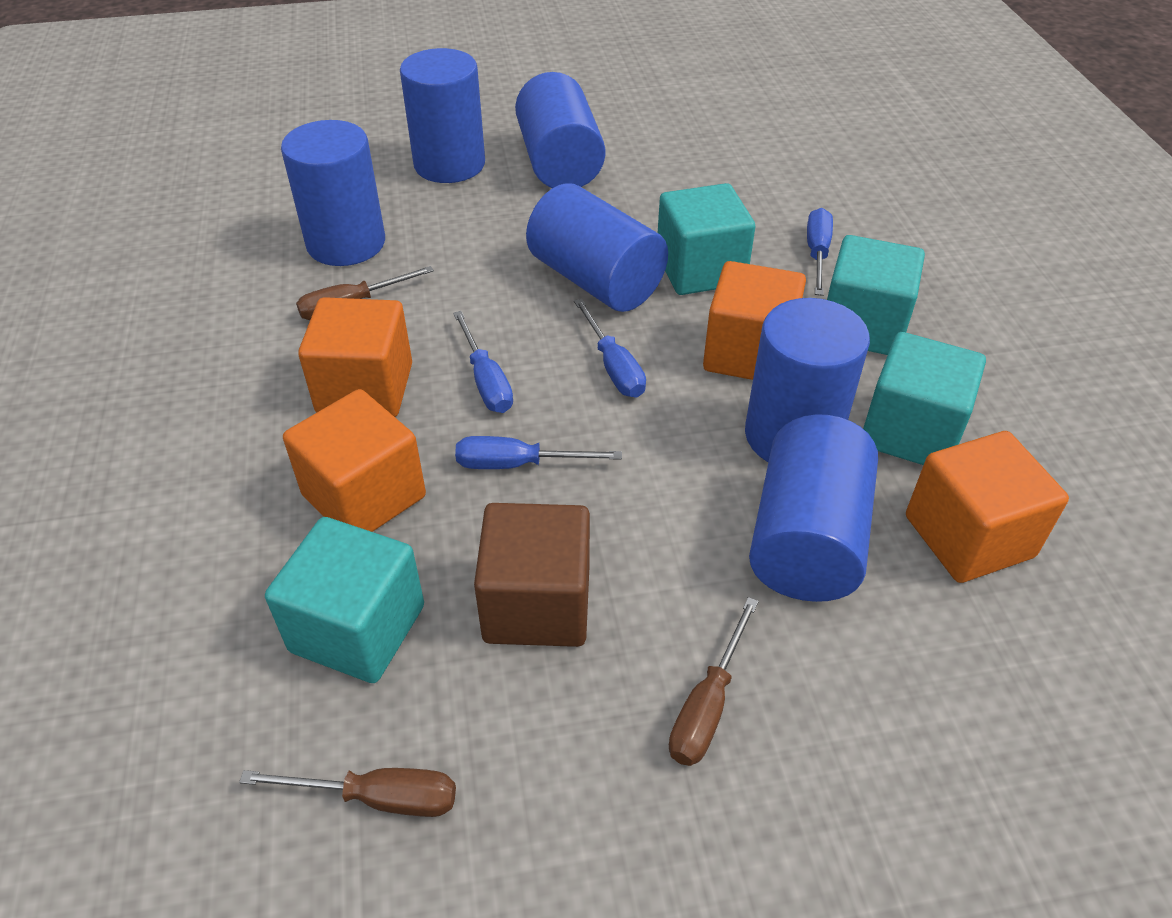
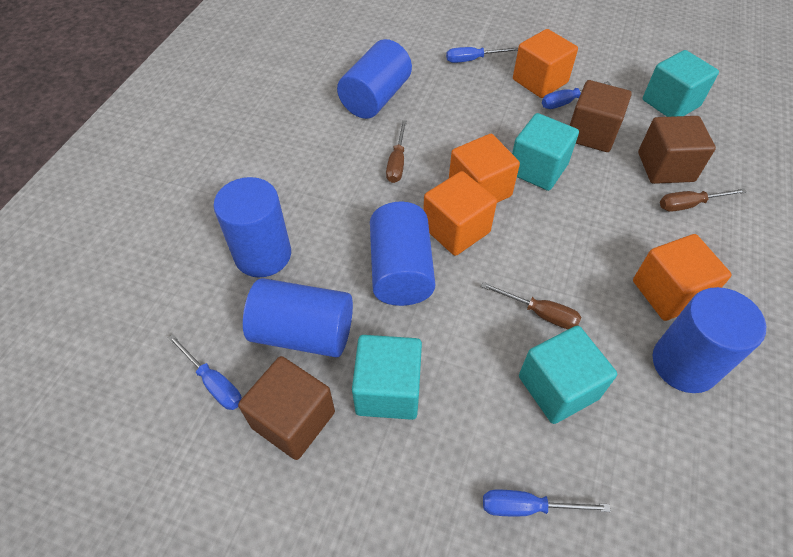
blue cylinder: 6 -> 5
brown cube: 1 -> 3

